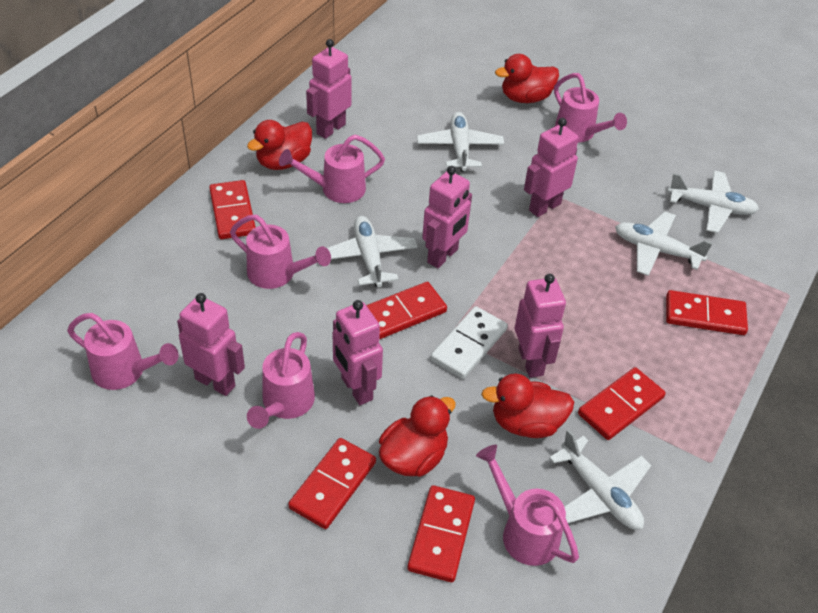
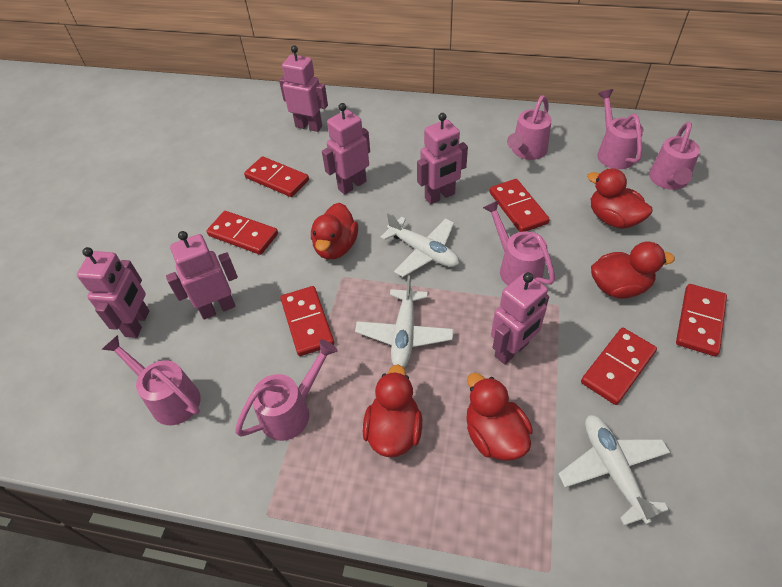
red duck: 4 -> 5
white domino: 1 -> 0
white plane: 5 -> 3

